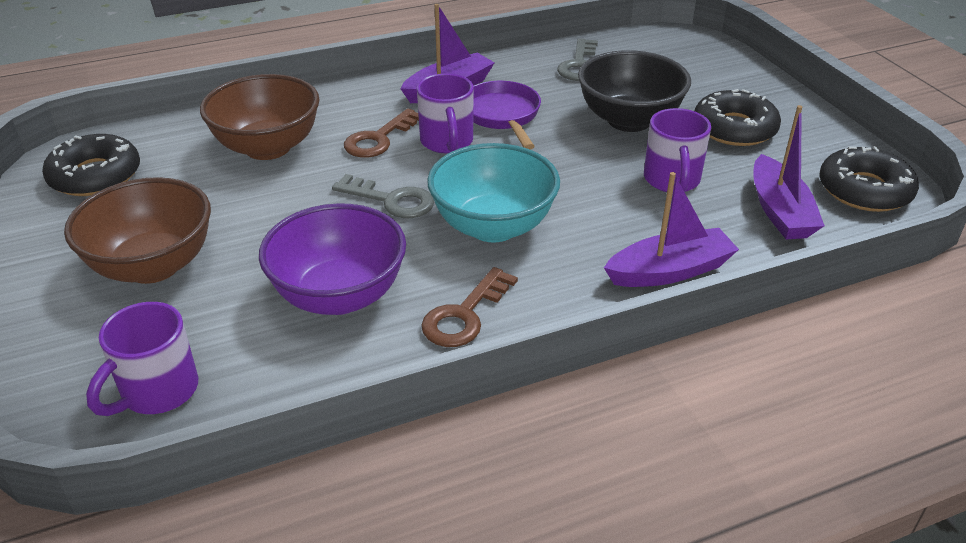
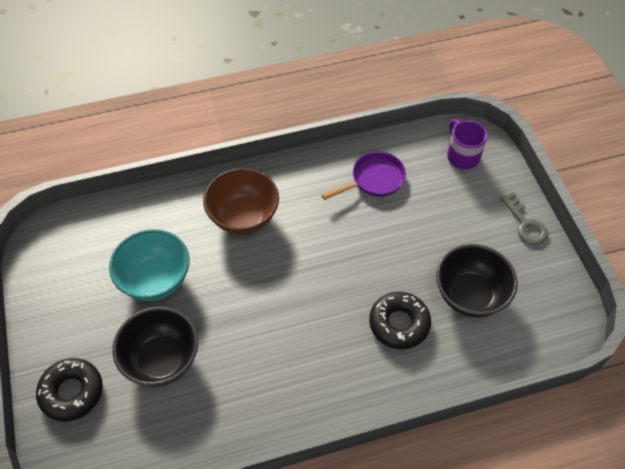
black bowl: 1 -> 2
black donut: 3 -> 2
brown bowl: 2 -> 1
brown key: 2 -> 0
grey key: 2 -> 1
purple boat: 3 -> 0
purple bowl: 1 -> 0
purple mug: 3 -> 1

